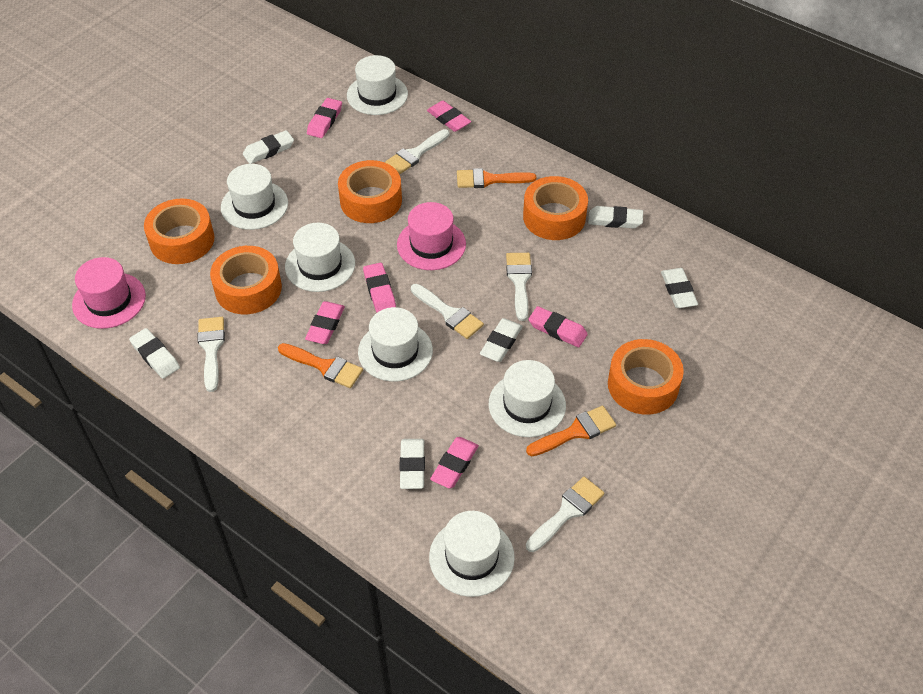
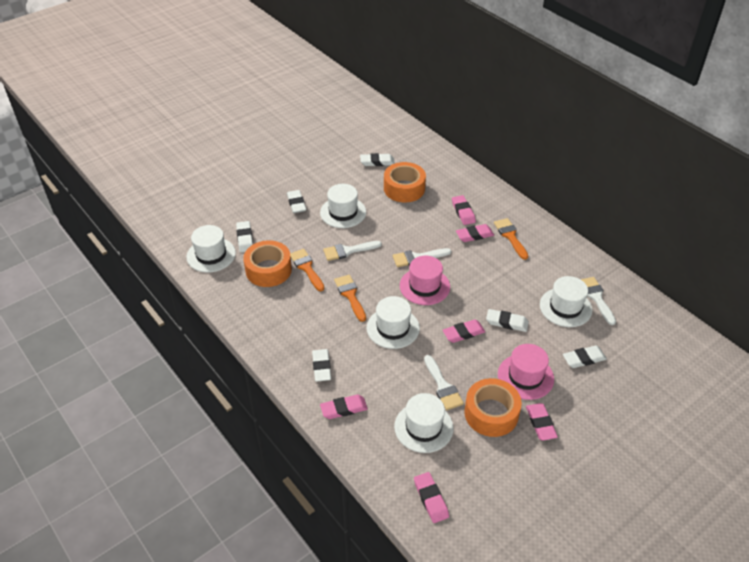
orange tape: 5 -> 3
white brush: 5 -> 4
white hat: 6 -> 5

